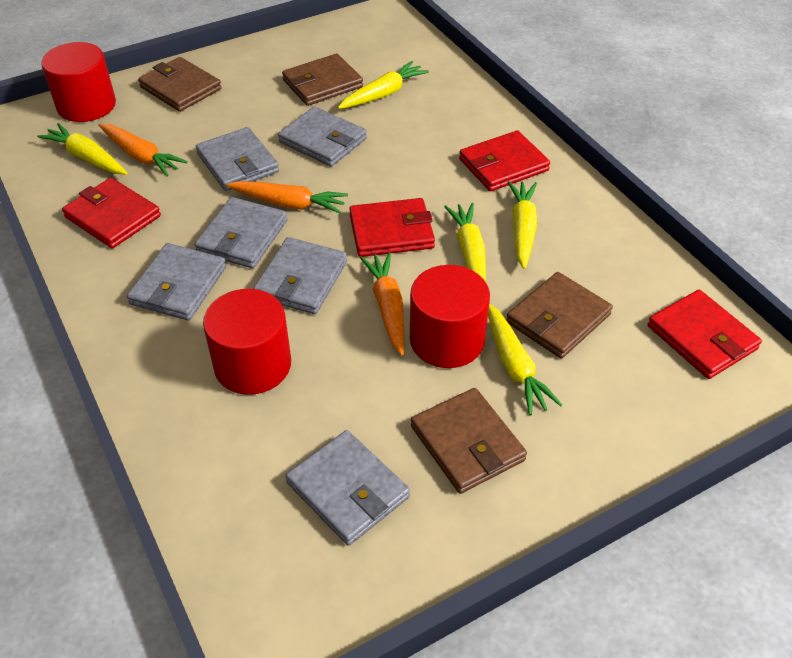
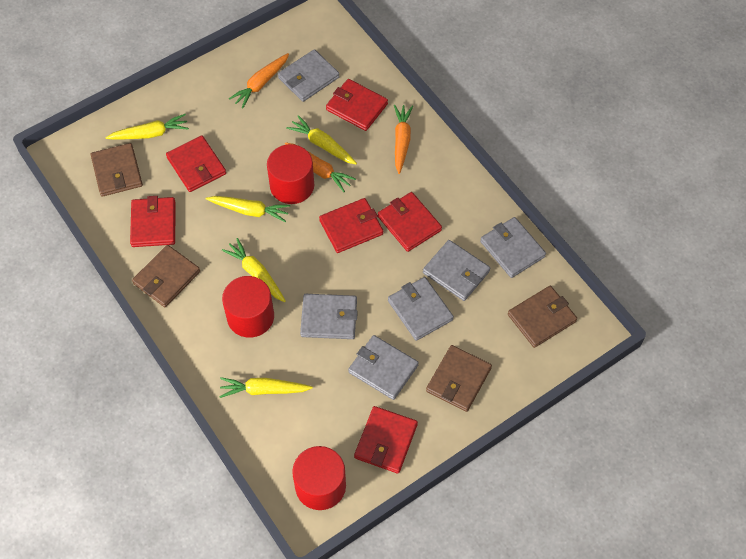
red wallet: 4 -> 6

